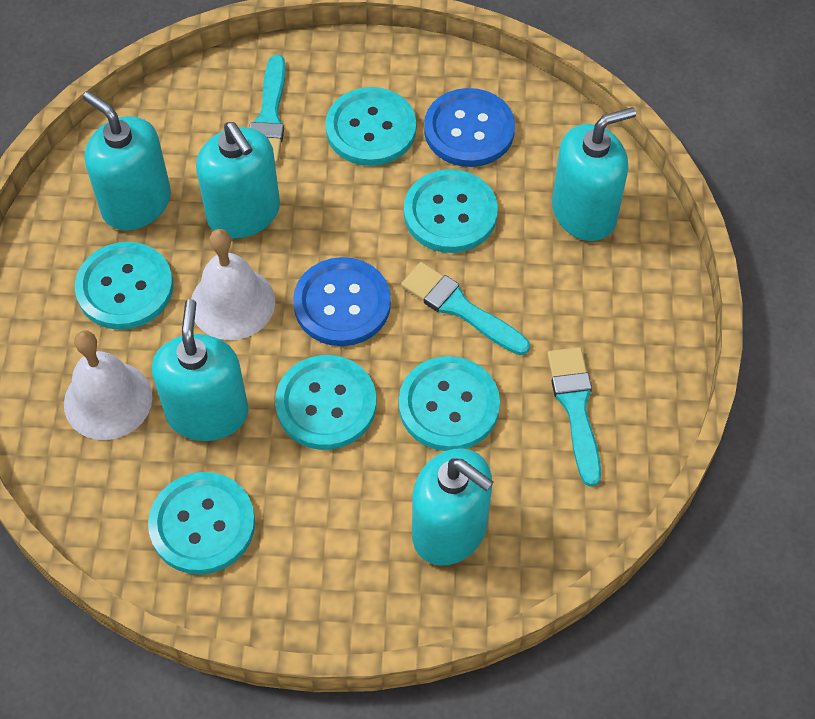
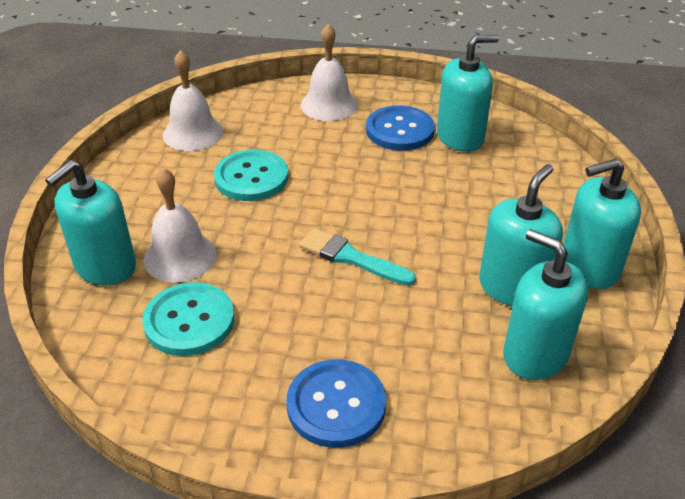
turquoise brush: 3 -> 1
turquoise button: 6 -> 2
white bell: 2 -> 3

